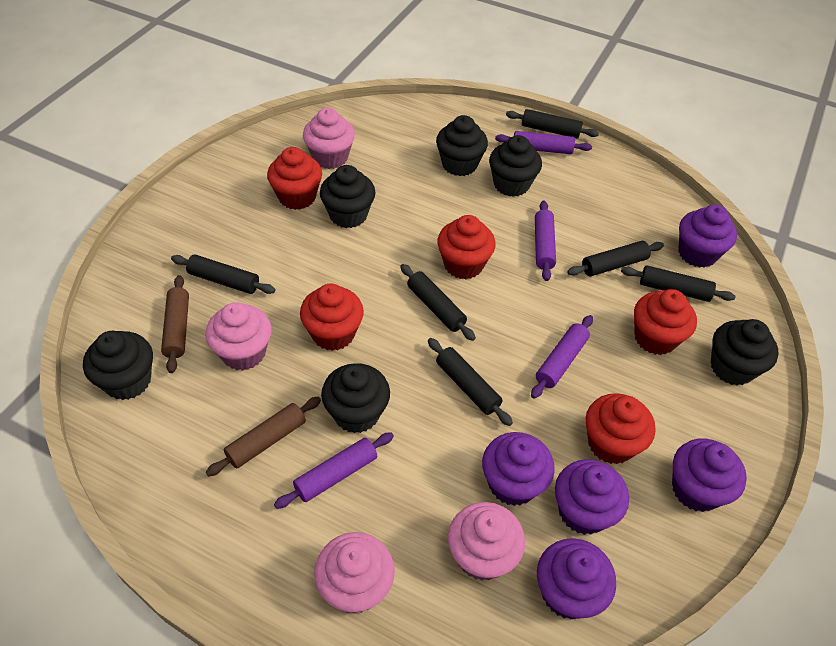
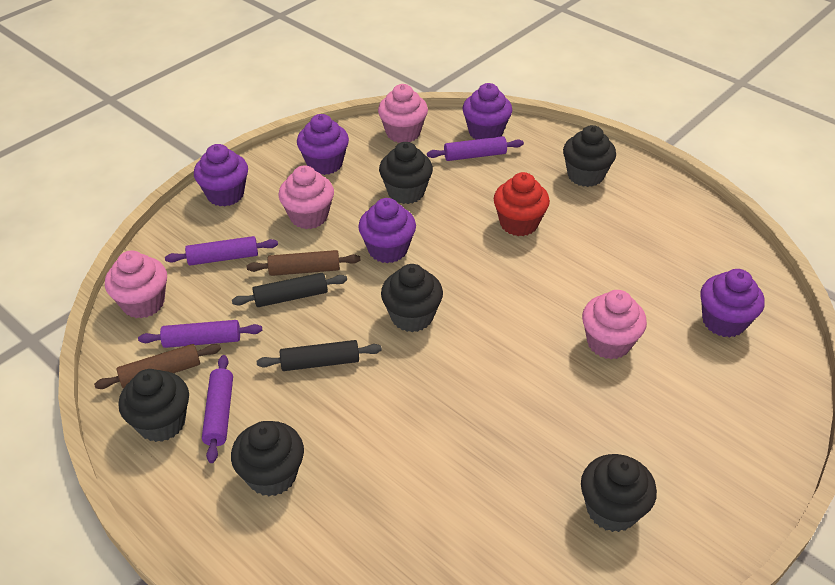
black rolling pin: 6 -> 2
red cupcake: 5 -> 1

